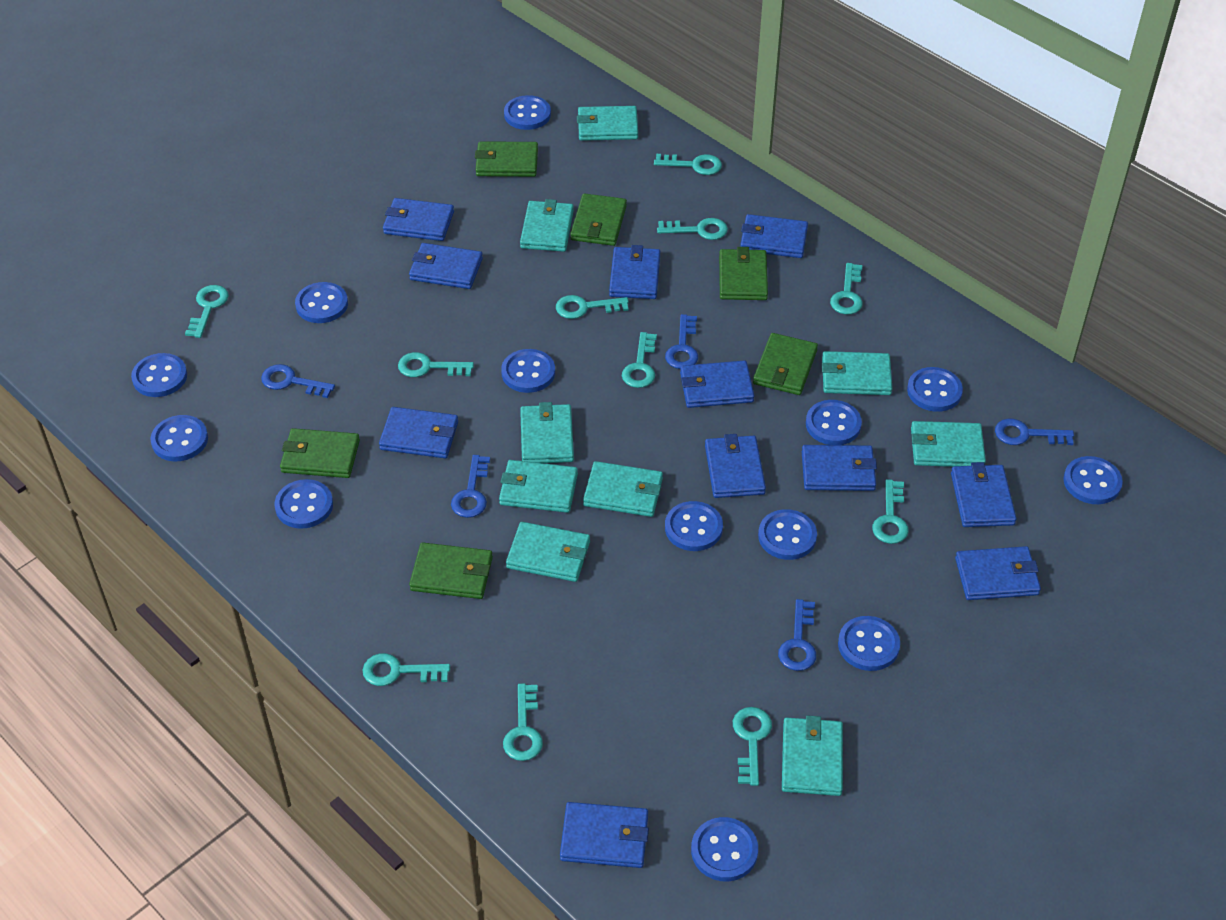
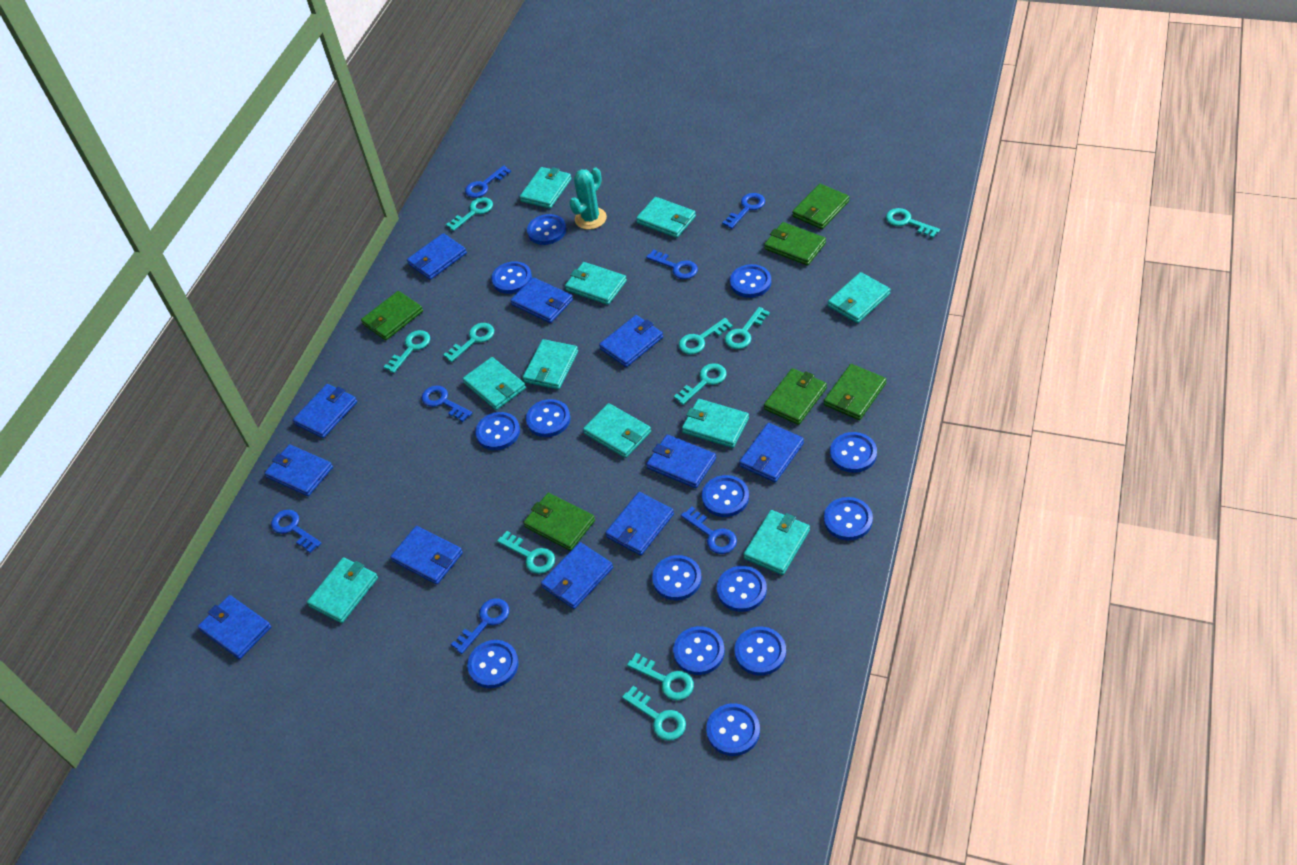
blue button: 13 -> 14
blue key: 5 -> 7
turquoise cactus: 0 -> 1
turquoise key: 11 -> 10
turquoise wallet: 9 -> 10

